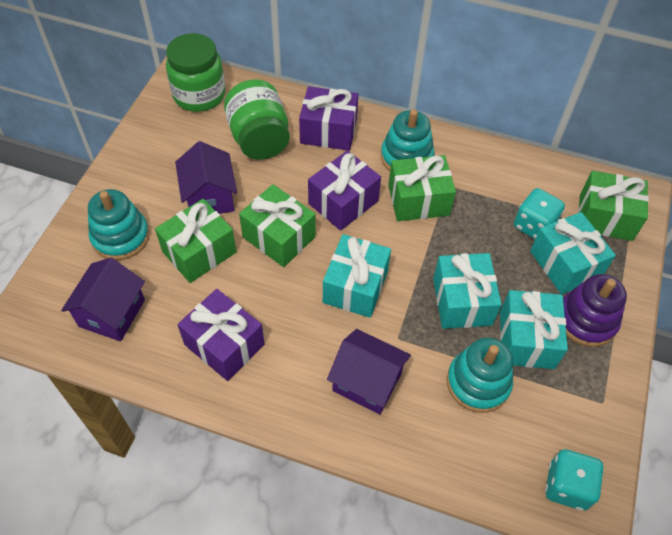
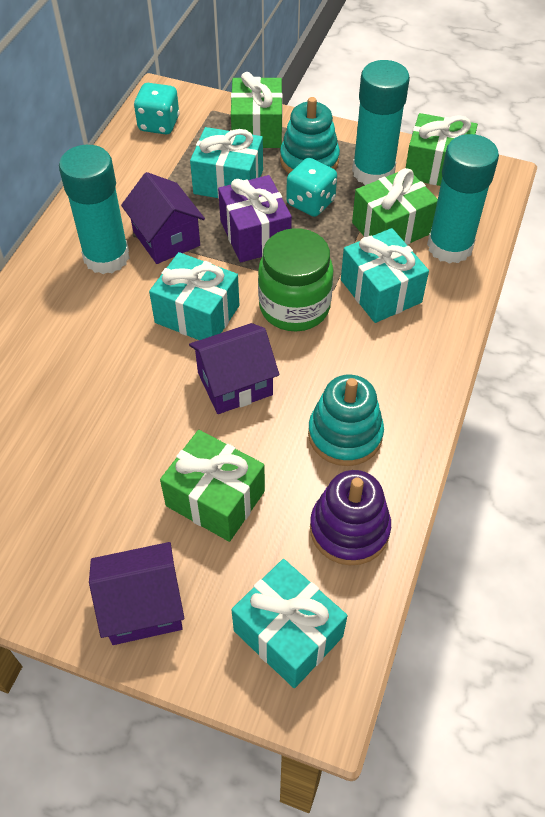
green jar: 2 -> 1
purple gift: 3 -> 1
turquoise glue stick: 0 -> 3
turquoise stacking toy: 3 -> 2

